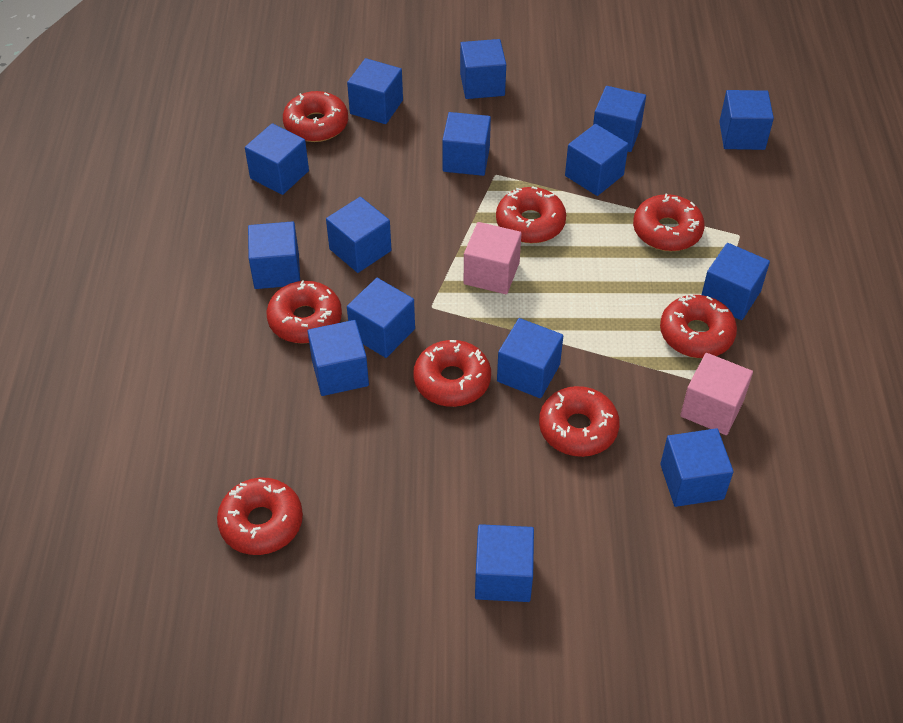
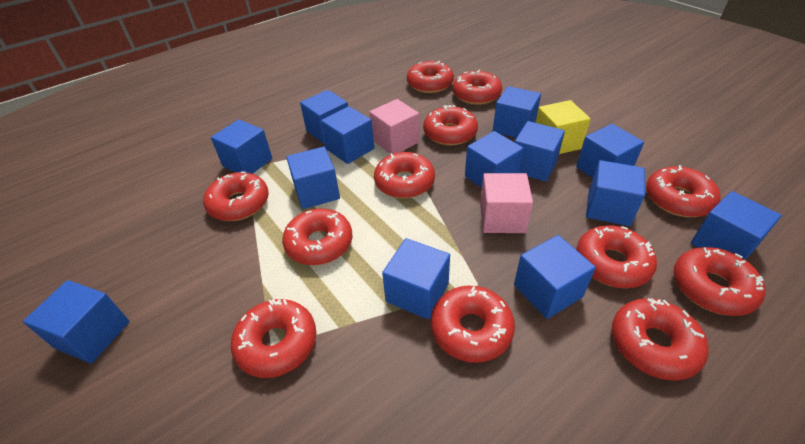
blue cube: 15 -> 13
red donut: 8 -> 12
yellow cube: 0 -> 1

